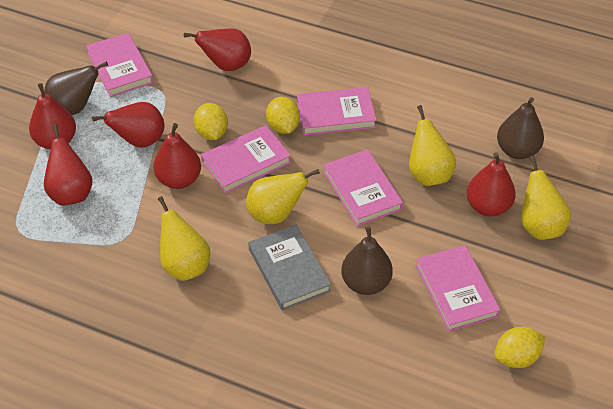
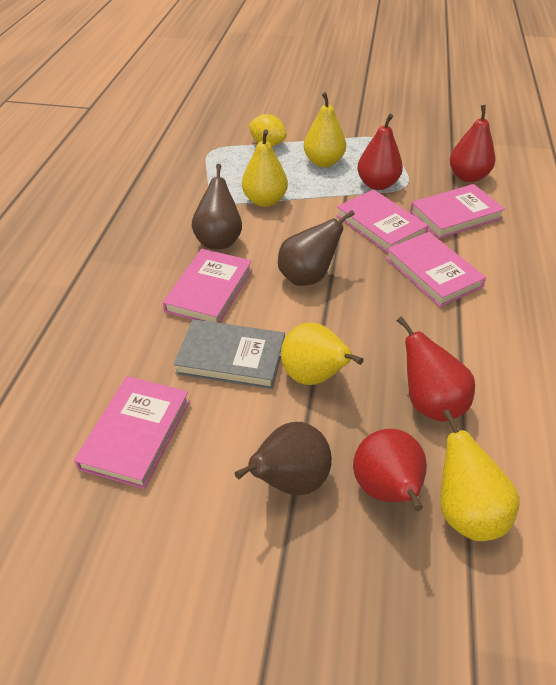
red pear: 6 -> 4
yellow lemon: 3 -> 1

